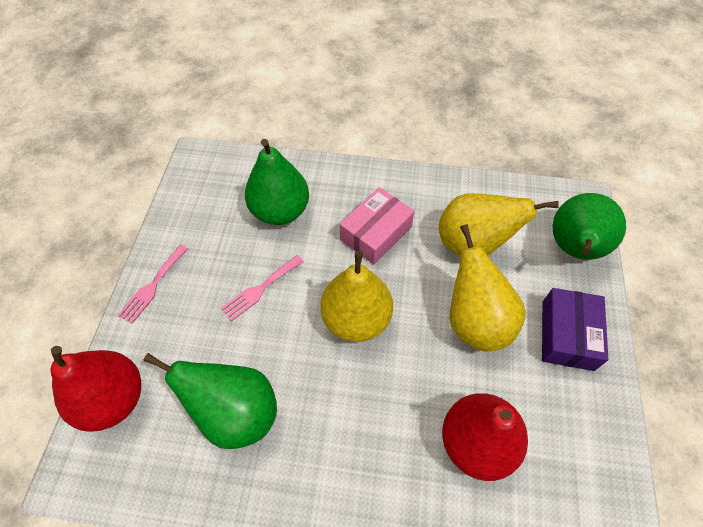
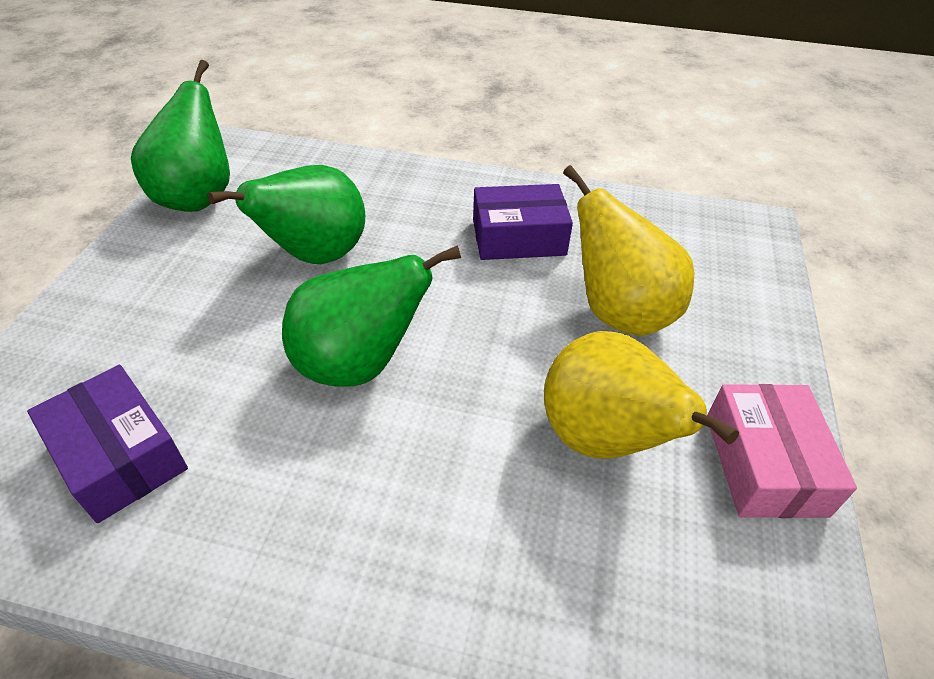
pink fork: 2 -> 0
purple box: 1 -> 2
red pear: 2 -> 0
yellow pear: 3 -> 2

